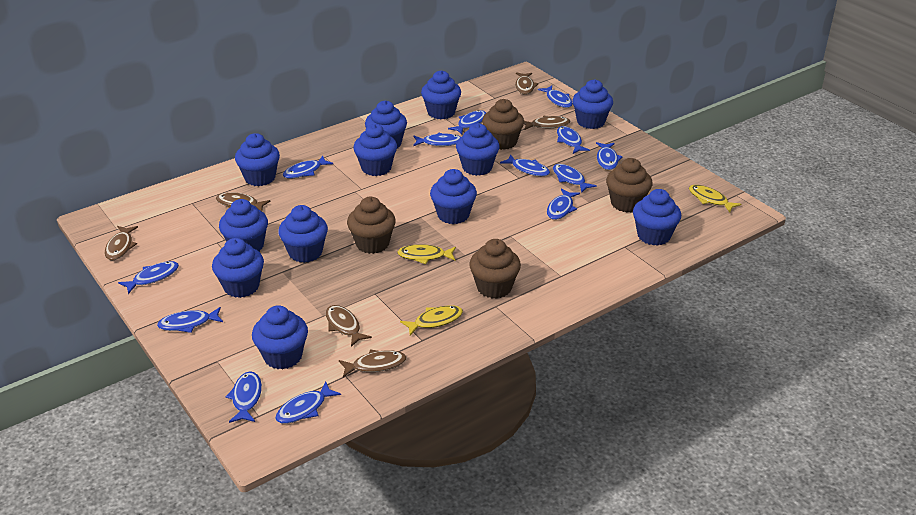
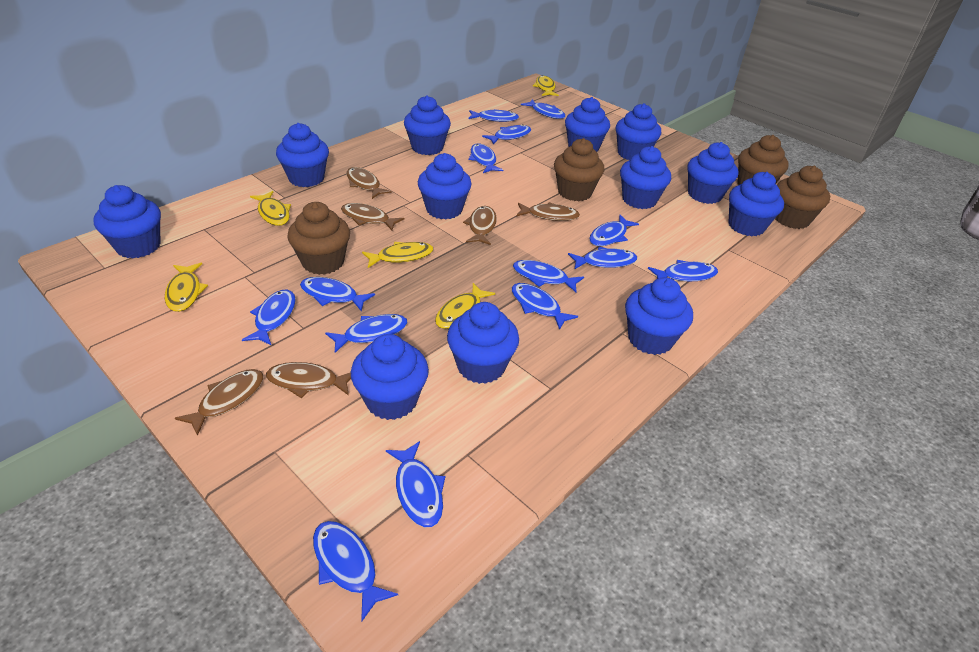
blue fish: 13 -> 14
yellow fish: 3 -> 5

